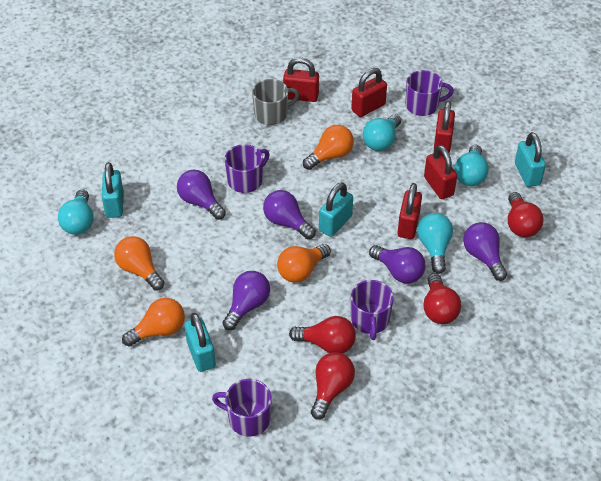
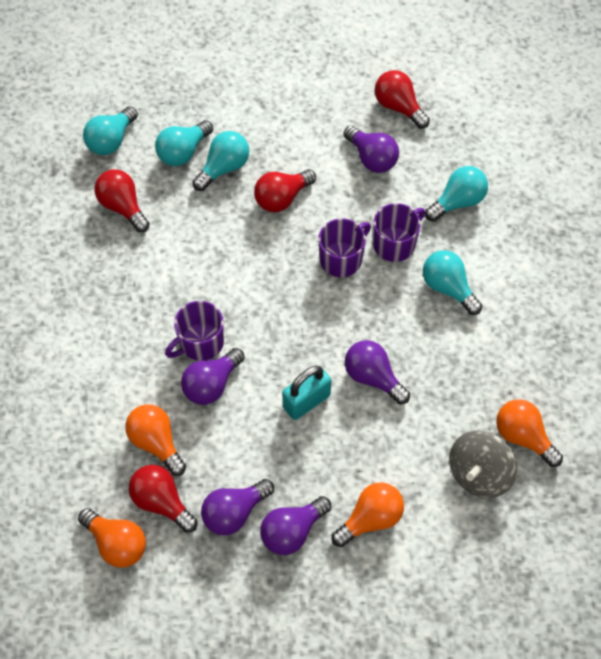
grey mug: 1 -> 0
grey spinning top: 0 -> 1
purple mug: 4 -> 3
red padlock: 5 -> 0
turquoise light bulb: 4 -> 5
turquoise padlock: 4 -> 1

